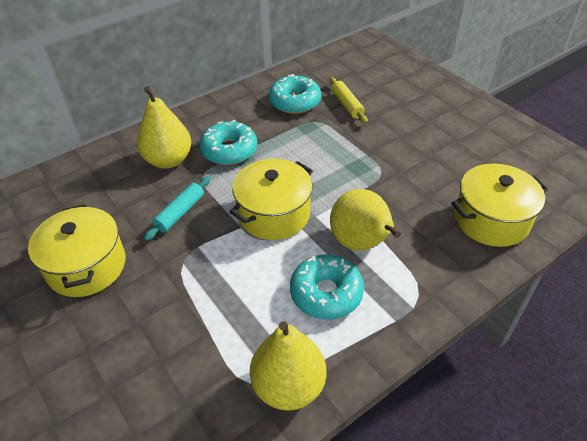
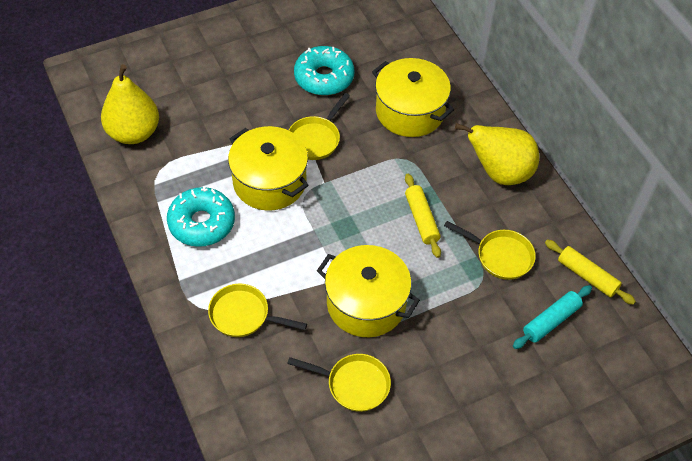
turquoise donut: 3 -> 2
yellow pan: 0 -> 4
yellow pear: 3 -> 2
yellow rolling pin: 1 -> 2

